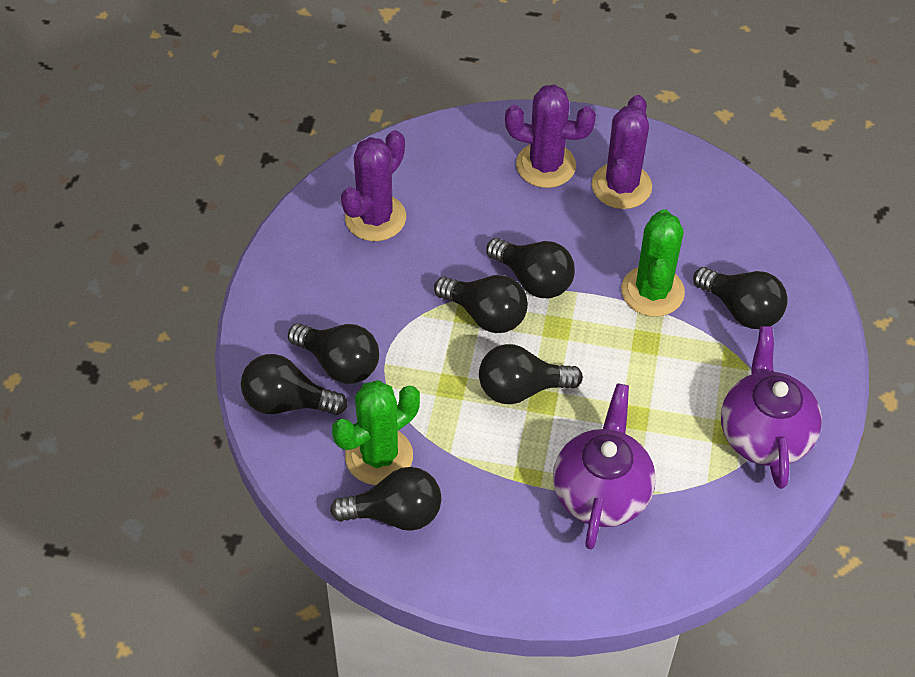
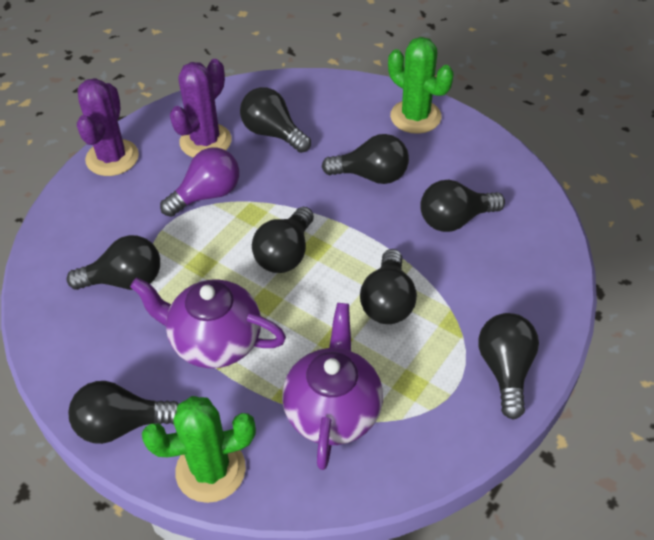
black light bulb: 7 -> 8
purple cactus: 3 -> 2
purple light bulb: 0 -> 1

